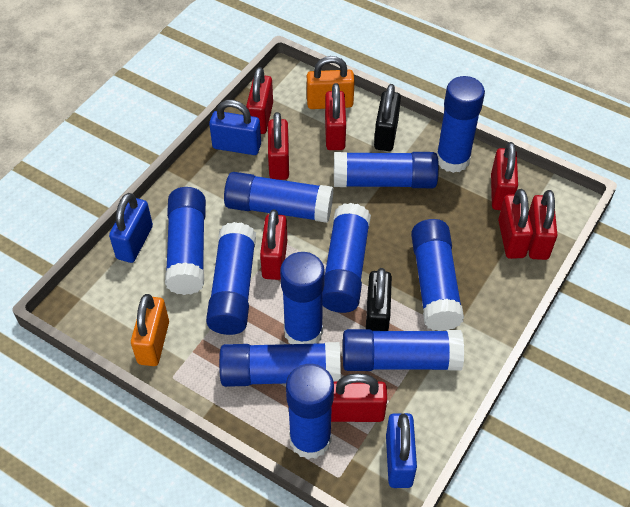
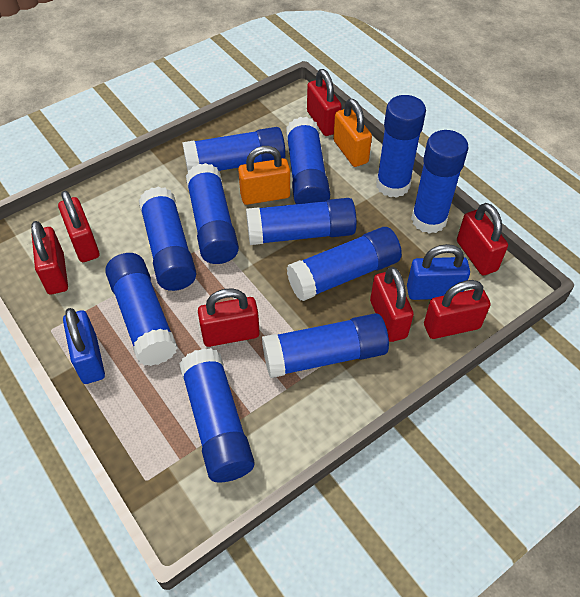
black padlock: 2 -> 0
blue padlock: 3 -> 2
red padlock: 8 -> 7

